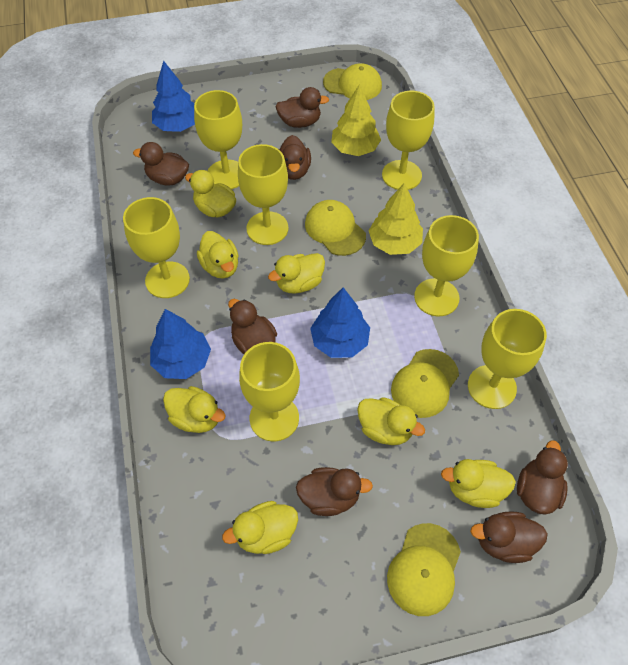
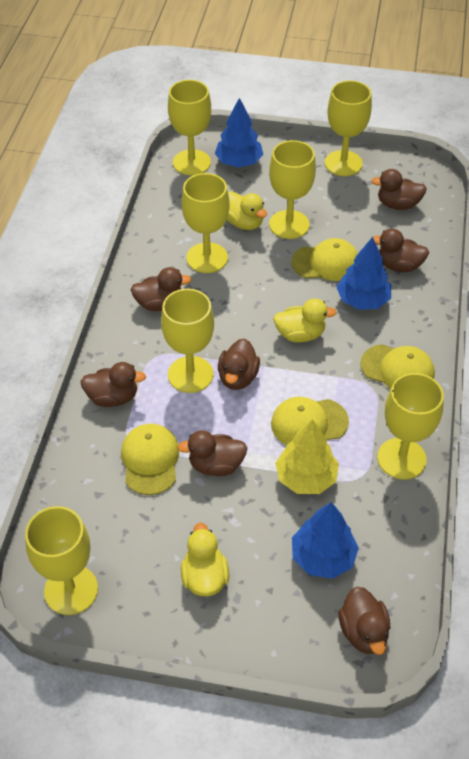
yellow duck: 7 -> 3
yellow tree: 2 -> 1

